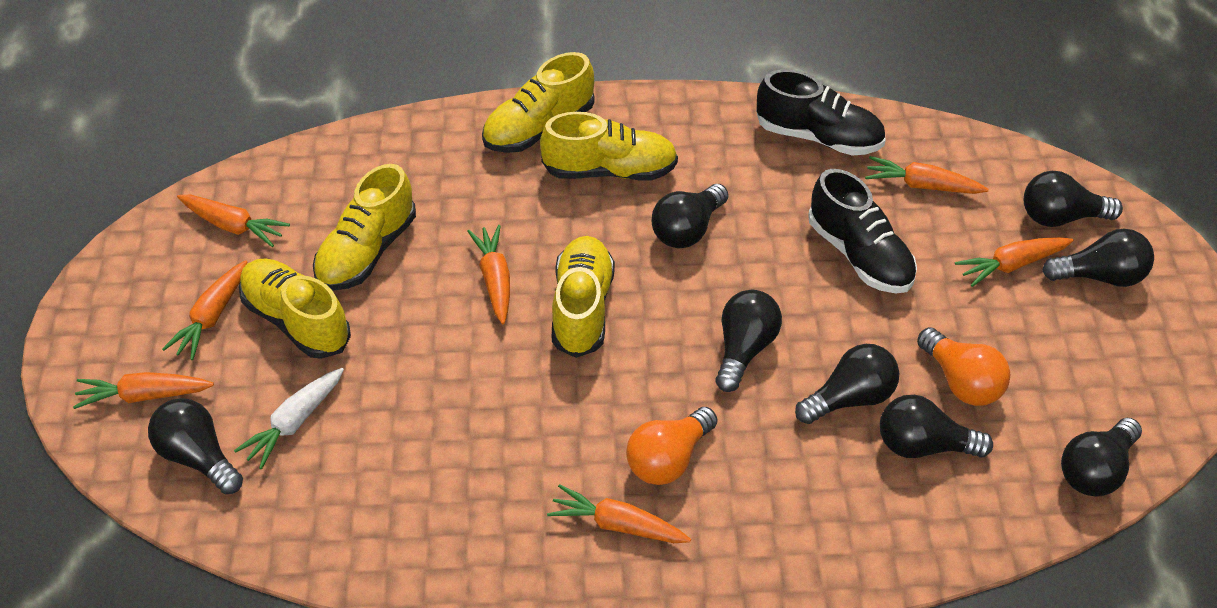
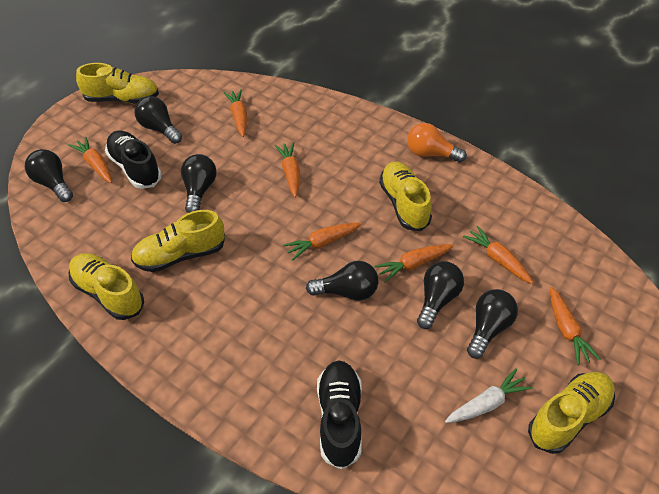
black light bulb: 8 -> 6
orange light bulb: 2 -> 1

